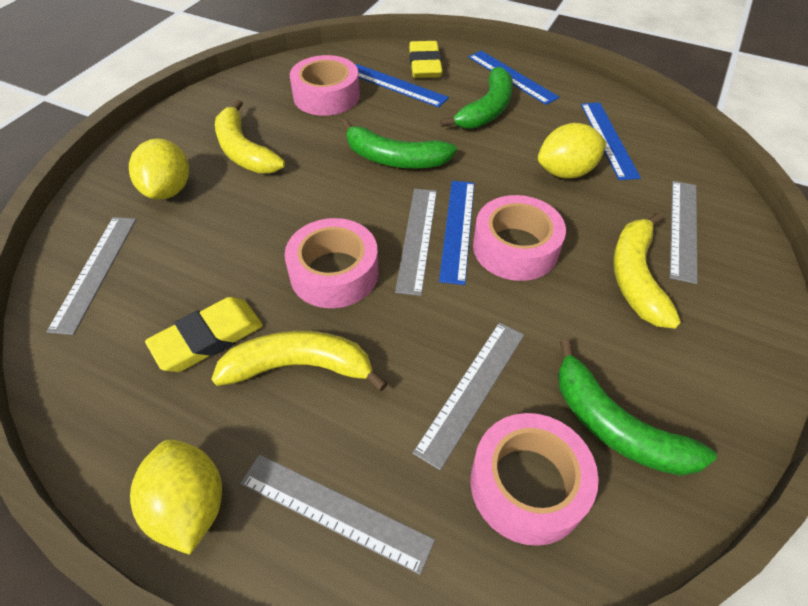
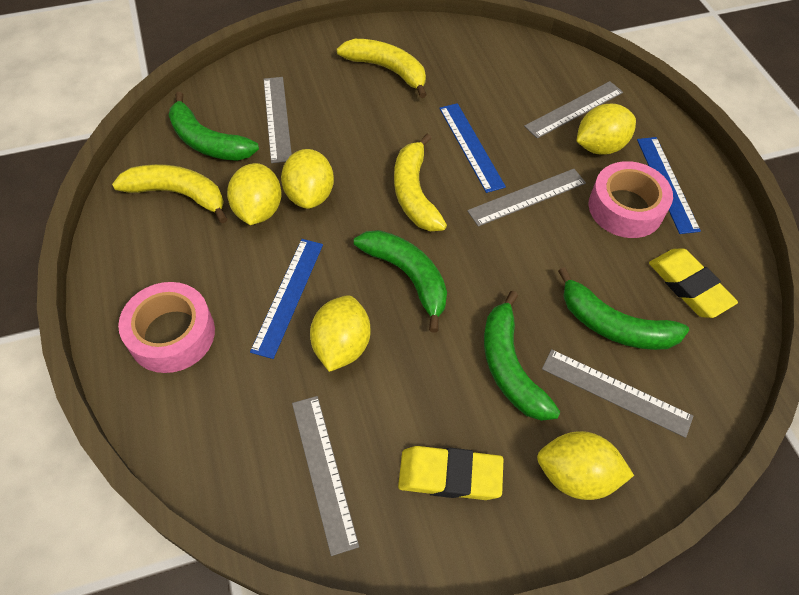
blue ruler: 4 -> 3
green banana: 3 -> 4
pink tape: 4 -> 2
yellow lemon: 3 -> 5

